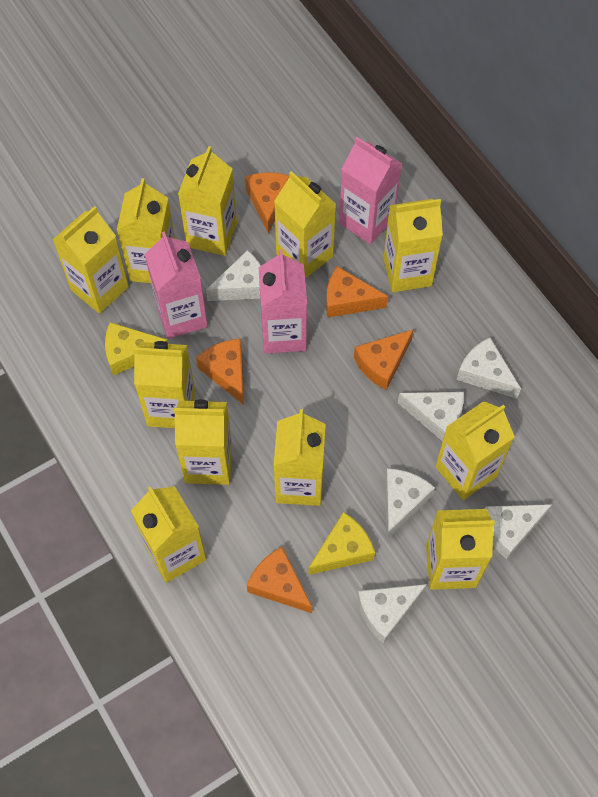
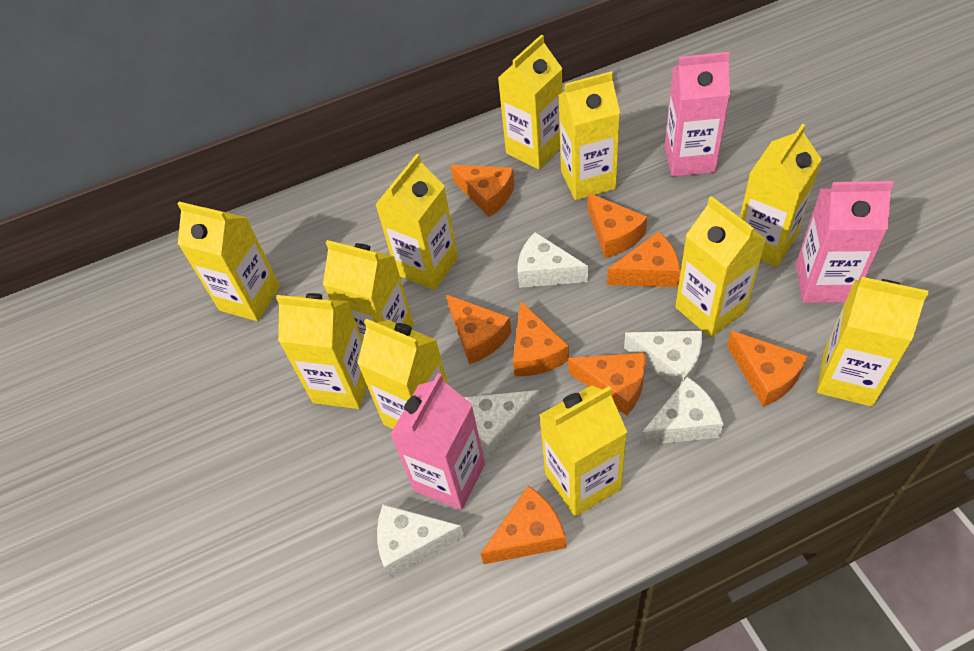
orange cheese: 5 -> 8
white cheese: 6 -> 5
yellow cheese: 2 -> 0

